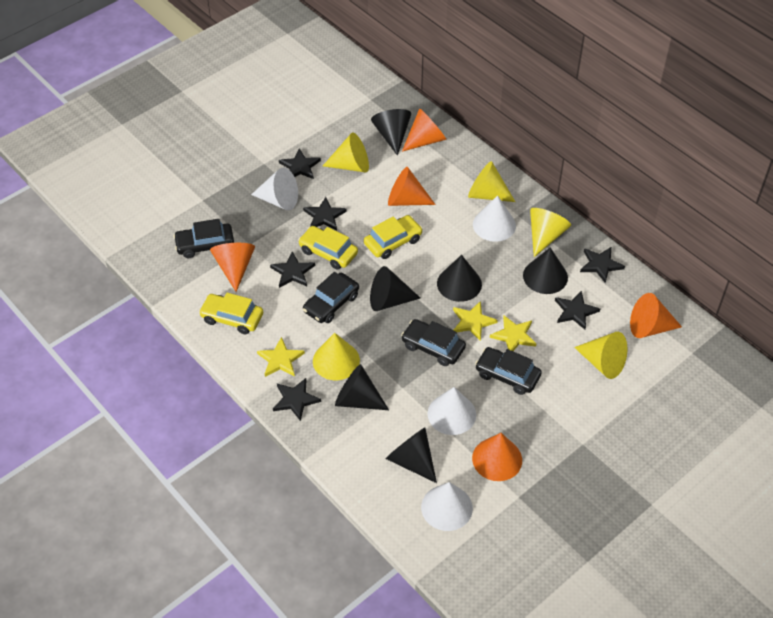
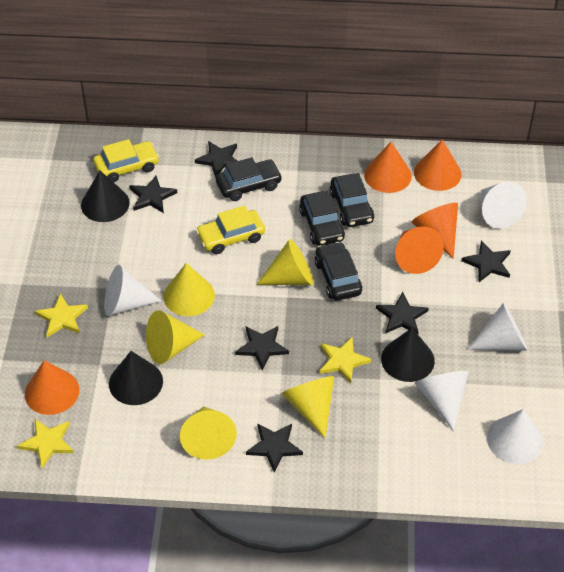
black cone: 6 -> 3
white cone: 4 -> 5
yellow car: 3 -> 2

